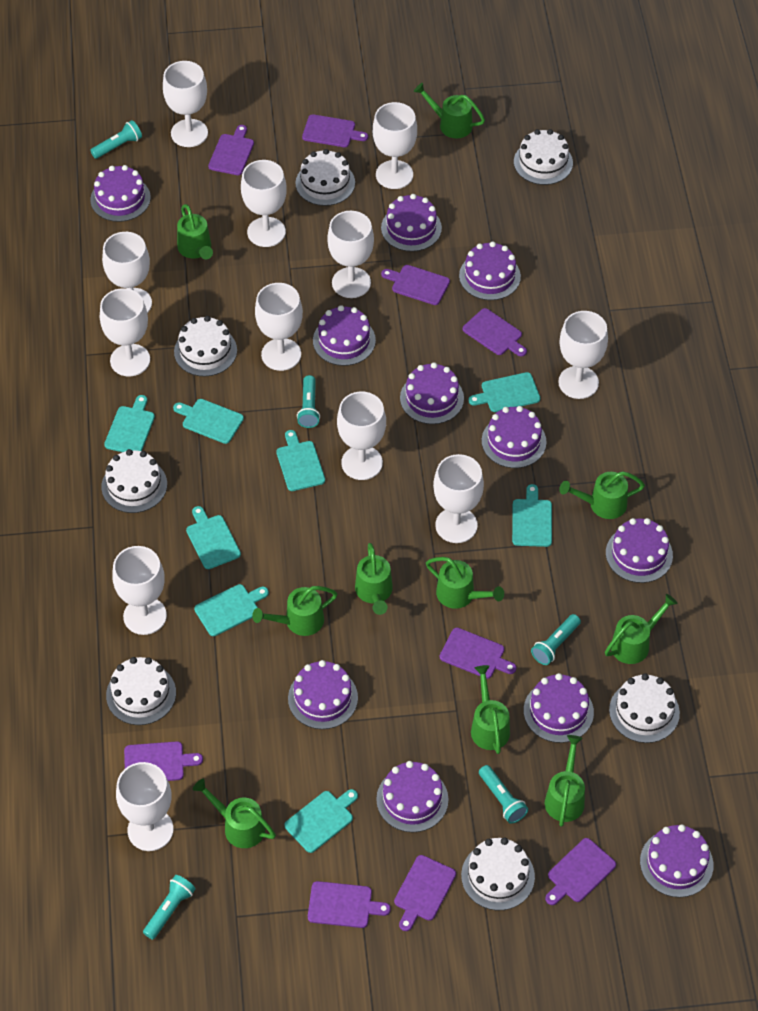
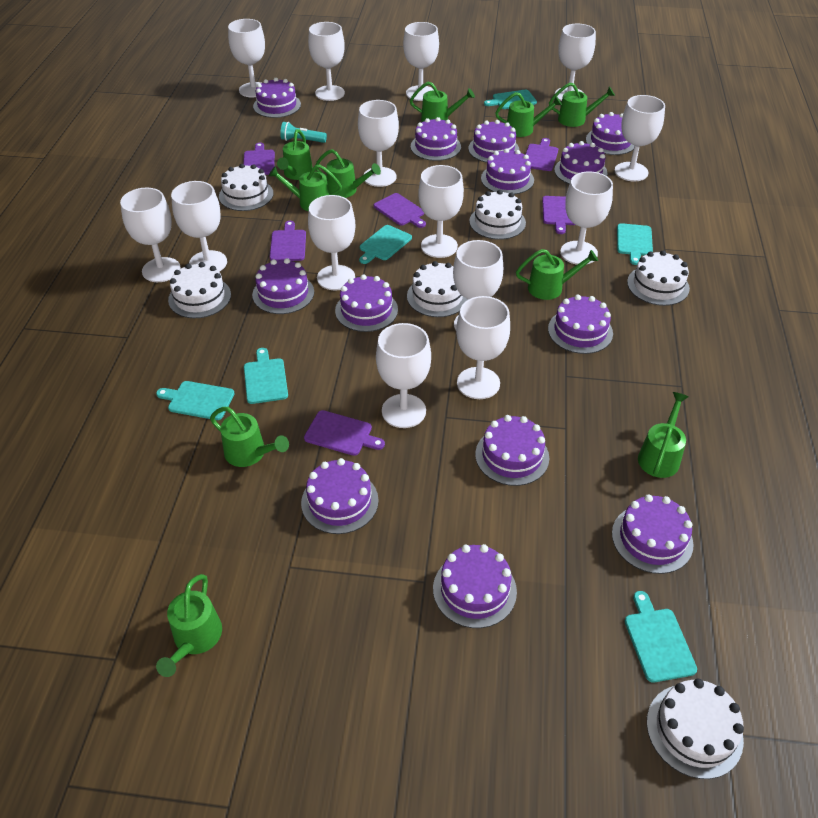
purple cake: 11 -> 13
purple cutting board: 9 -> 6
turquoise cutting board: 8 -> 6
turquoise flashlight: 5 -> 1
white cake: 7 -> 6
white goblet: 12 -> 14

